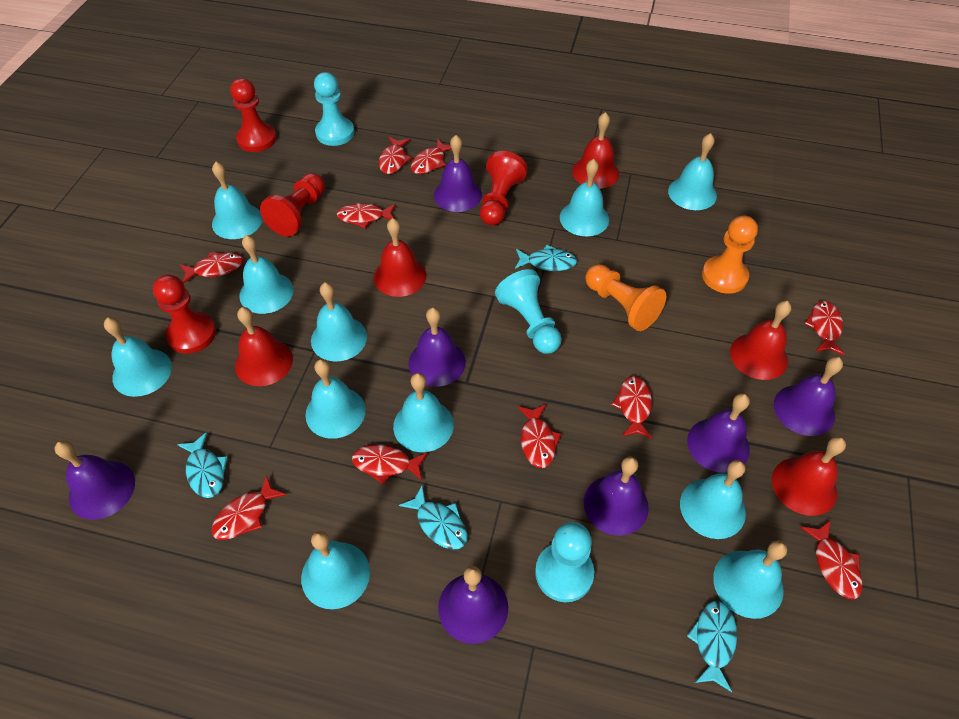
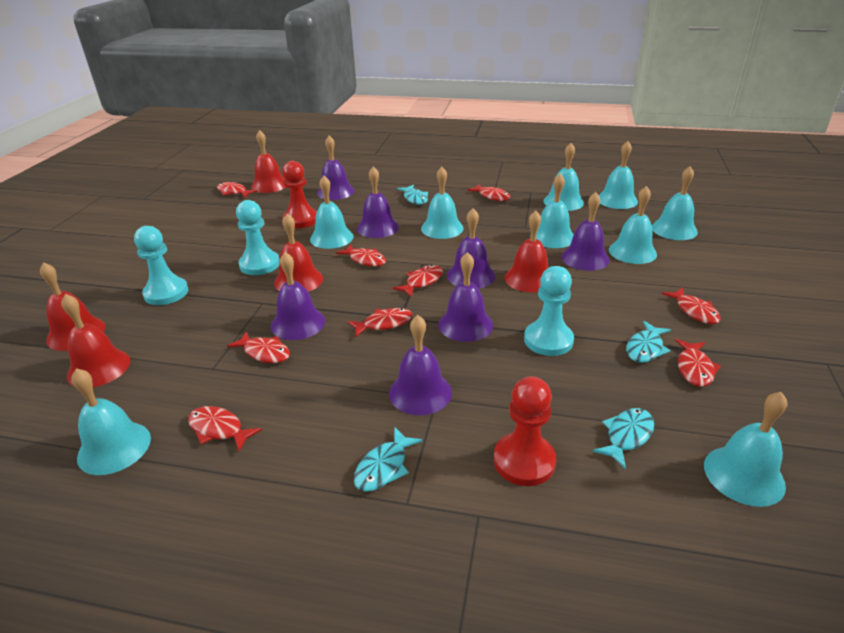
orange pawn: 2 -> 0
red fish: 10 -> 9
red pawn: 4 -> 2
turquoise bell: 11 -> 9

